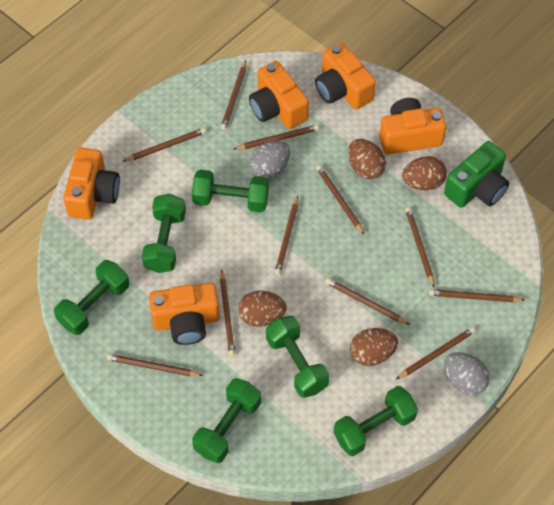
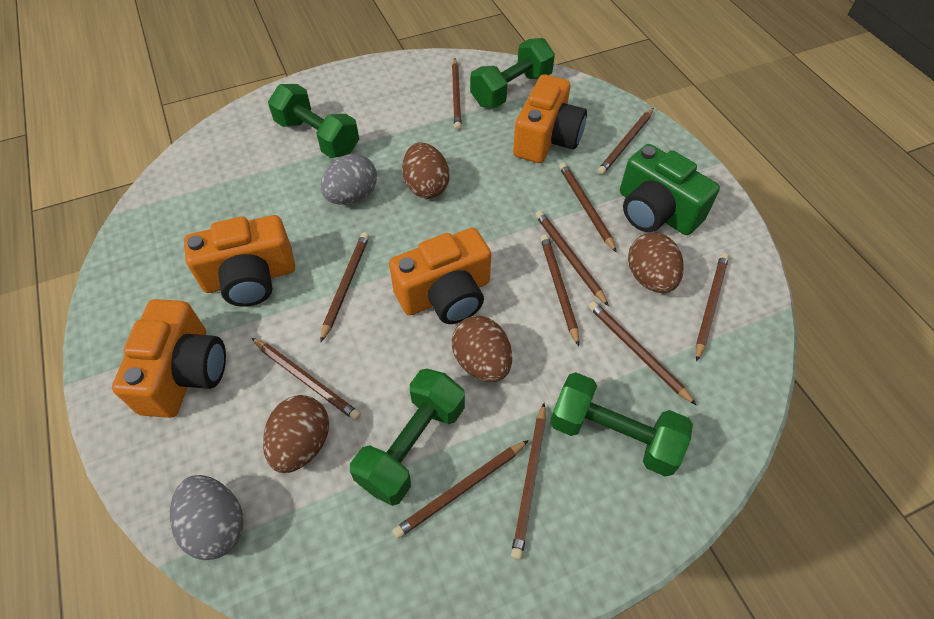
green dumbbell: 6 -> 4
orange camera: 5 -> 4

